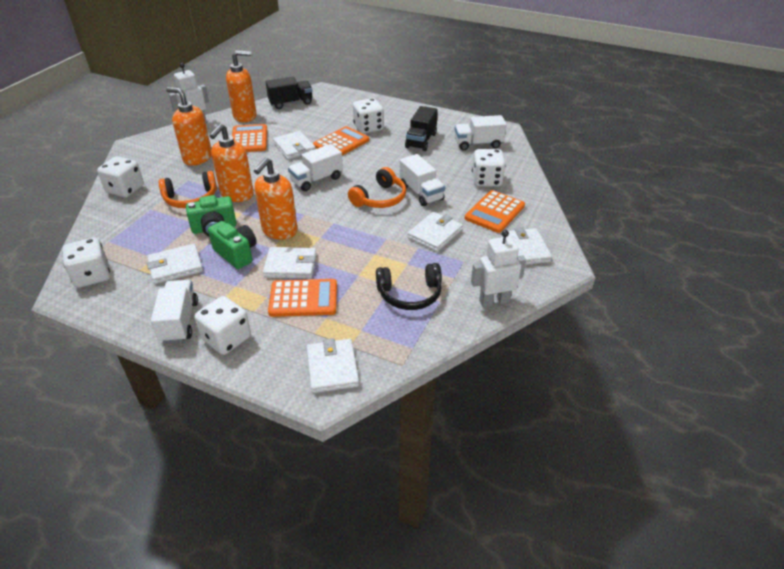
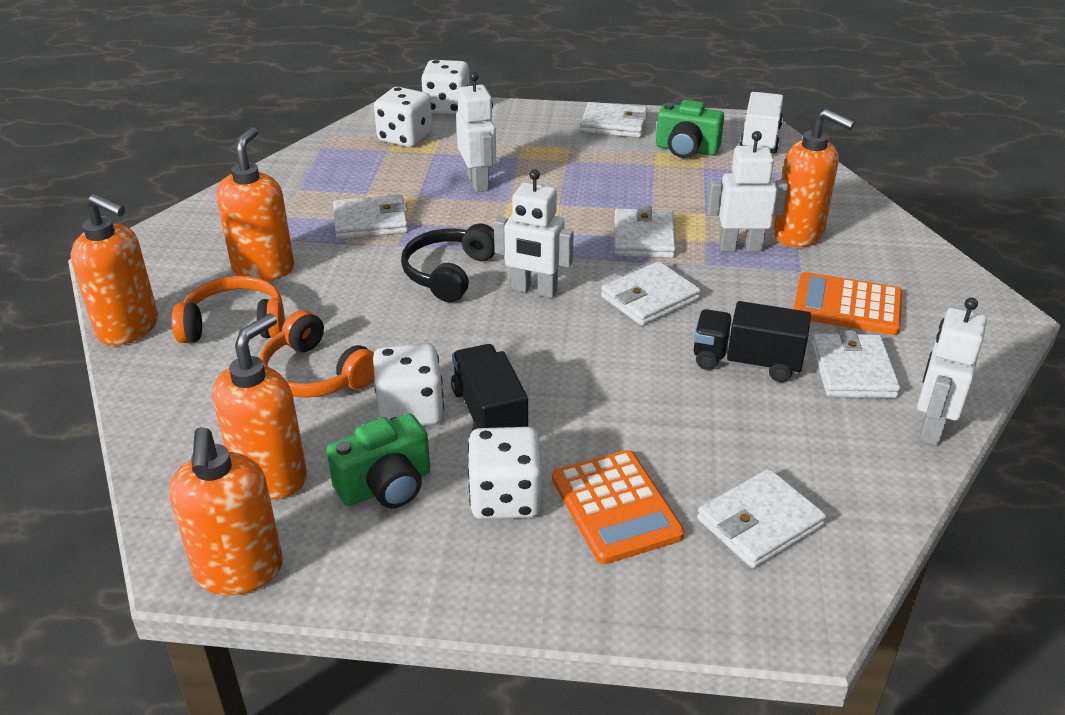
orange calculator: 4 -> 2
orange soap dispenser: 4 -> 5
white dice: 5 -> 4
white robot: 2 -> 4
white truck: 4 -> 1

